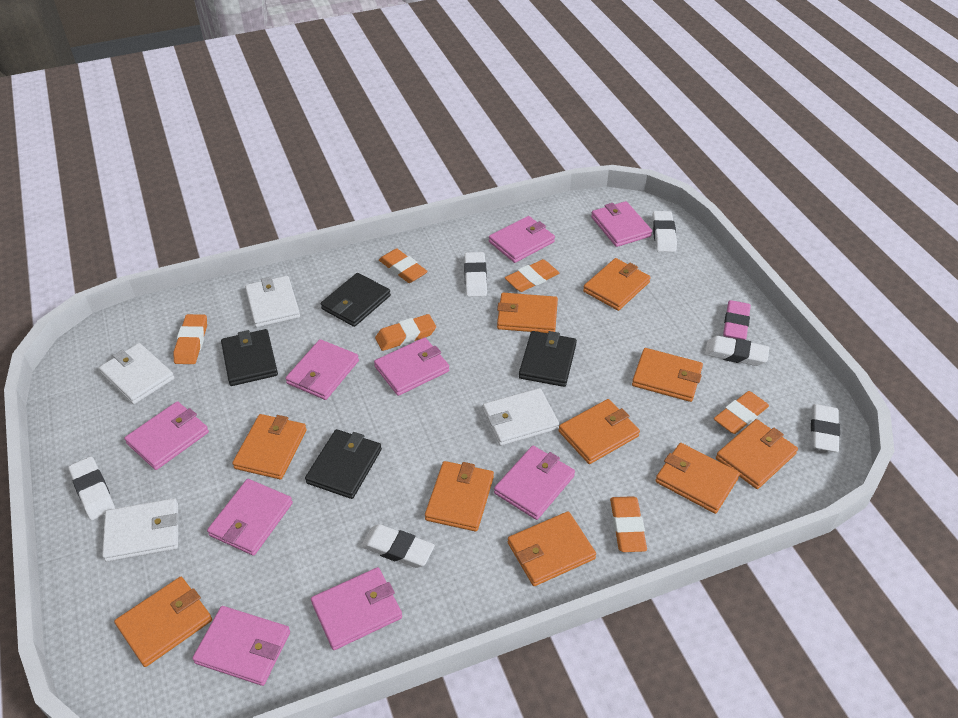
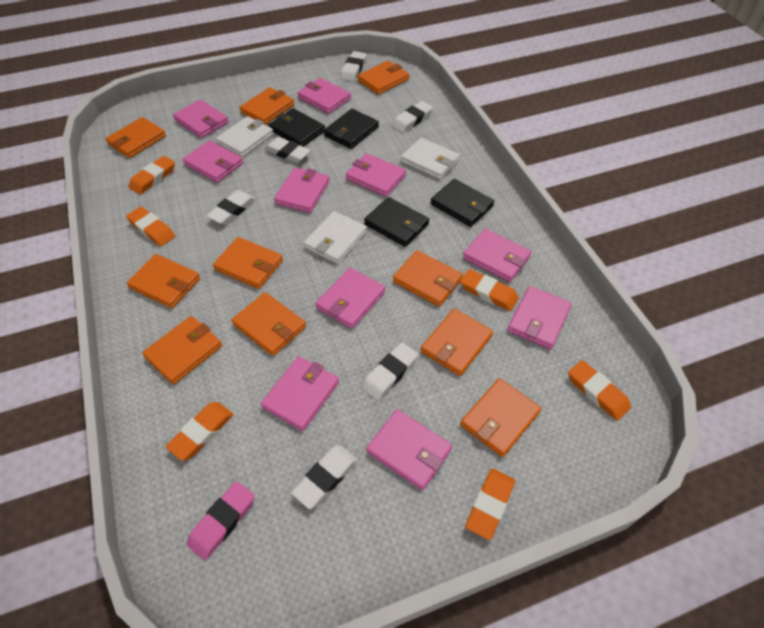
pink wallet: 9 -> 10
white wallet: 4 -> 3

